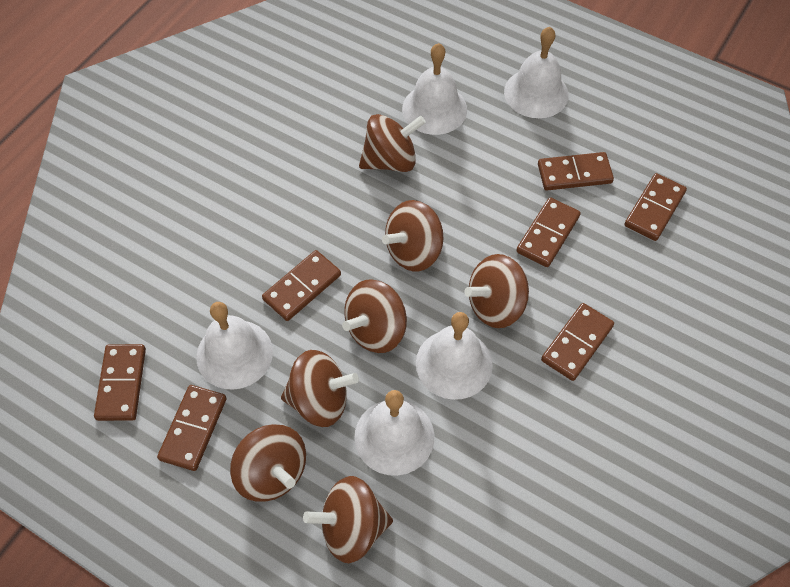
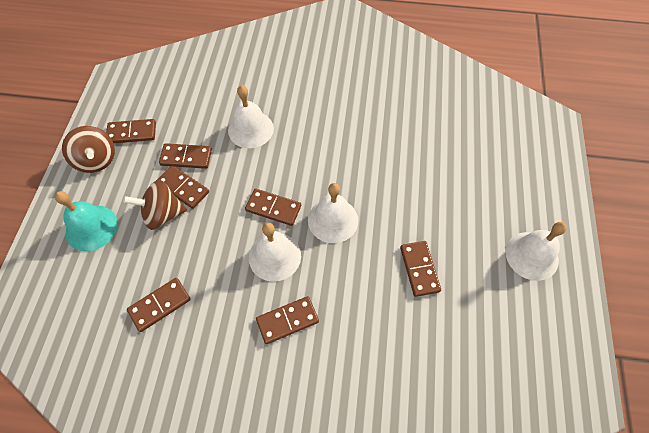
brown spinning top: 7 -> 2
turquoise bell: 0 -> 1
white bell: 5 -> 4

